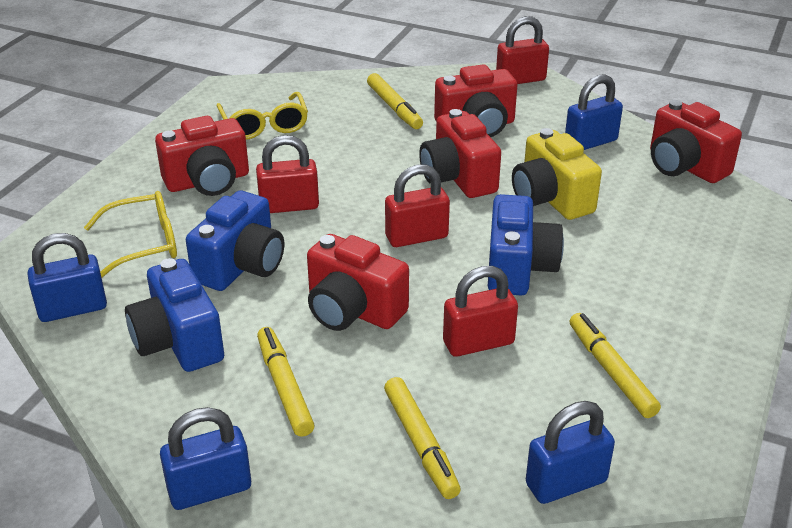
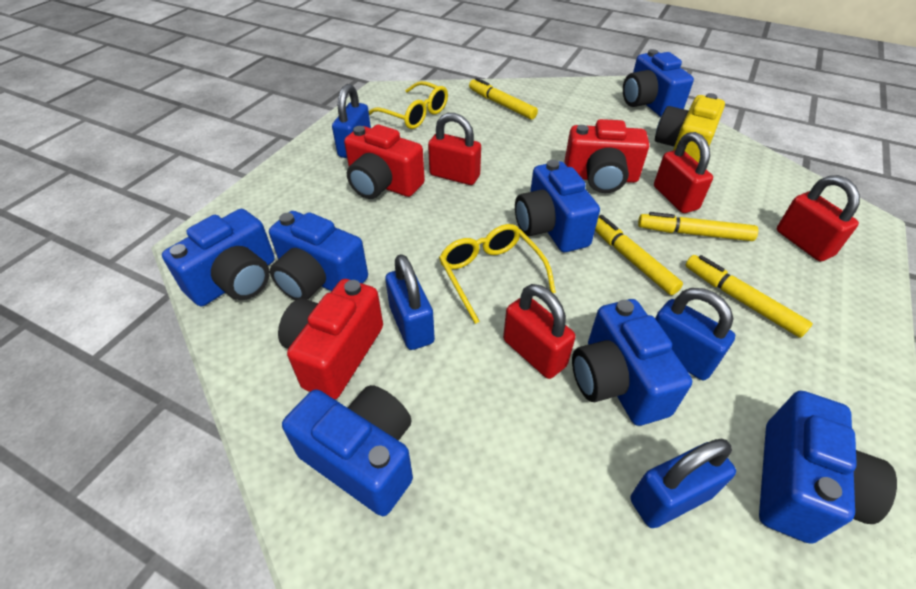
blue camera: 3 -> 7
red camera: 5 -> 3

